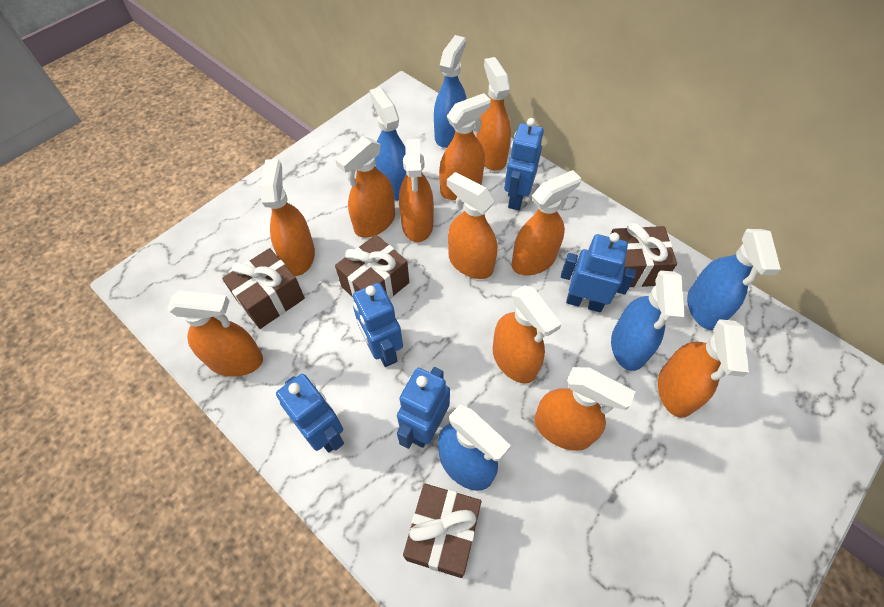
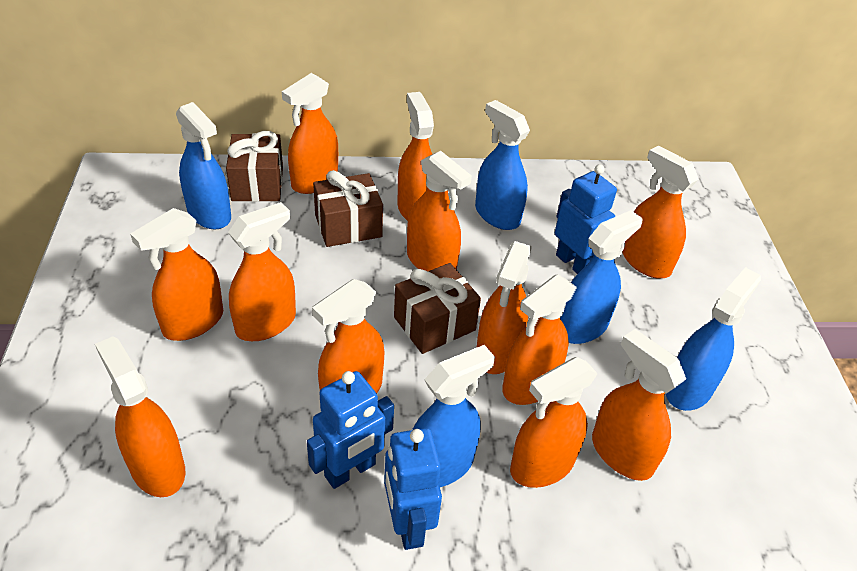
blue robot: 5 -> 3
brown gift: 4 -> 3
orange spray bottle: 11 -> 12

